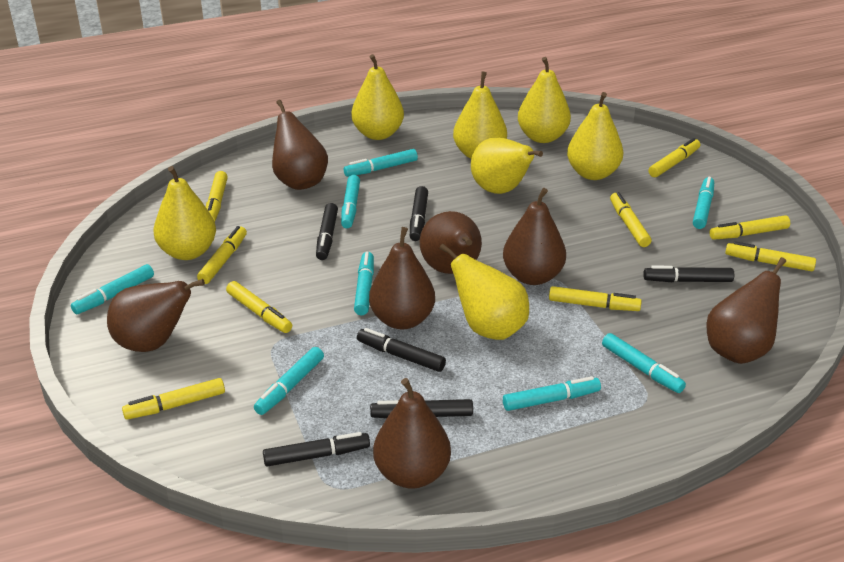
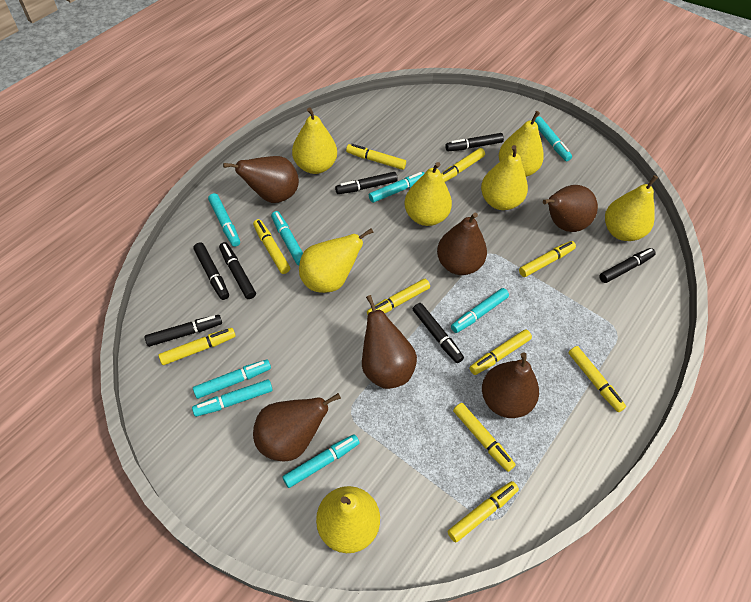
black marker: 6 -> 7
brown pear: 7 -> 6
yellow marker: 9 -> 10

